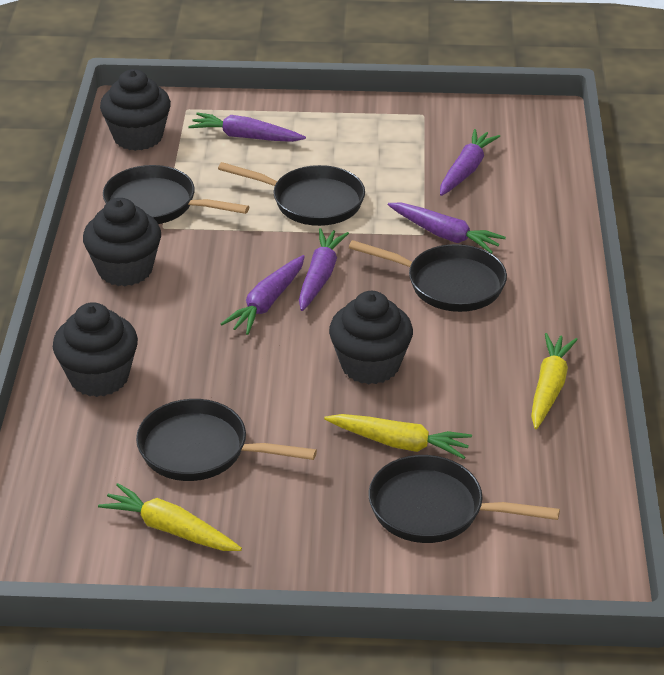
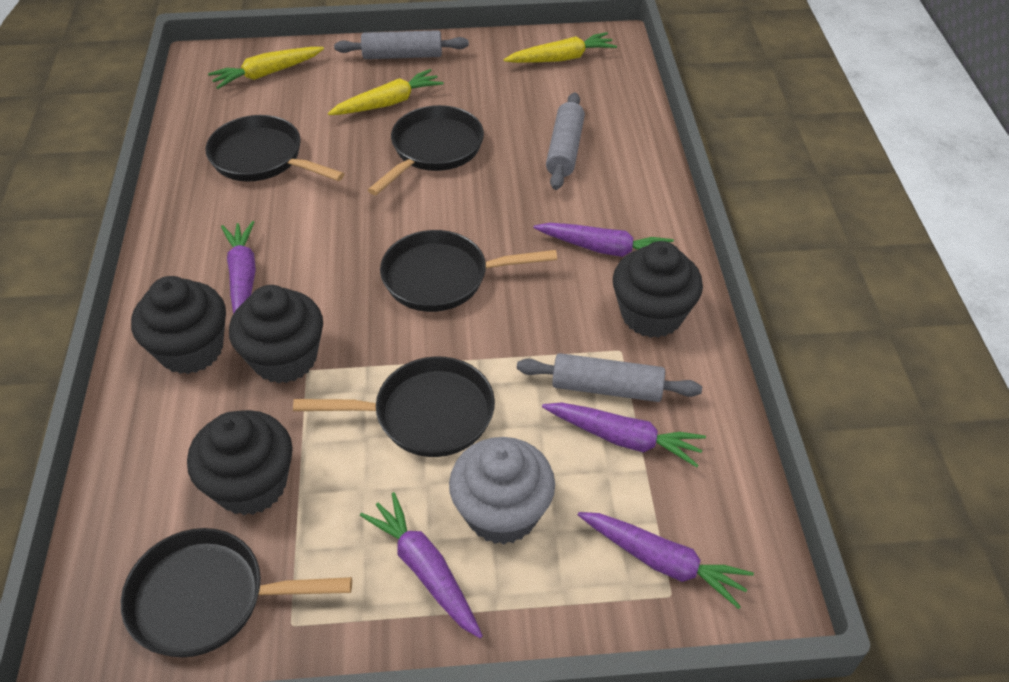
grey cupcake: 0 -> 1
grey rolling pin: 0 -> 3

